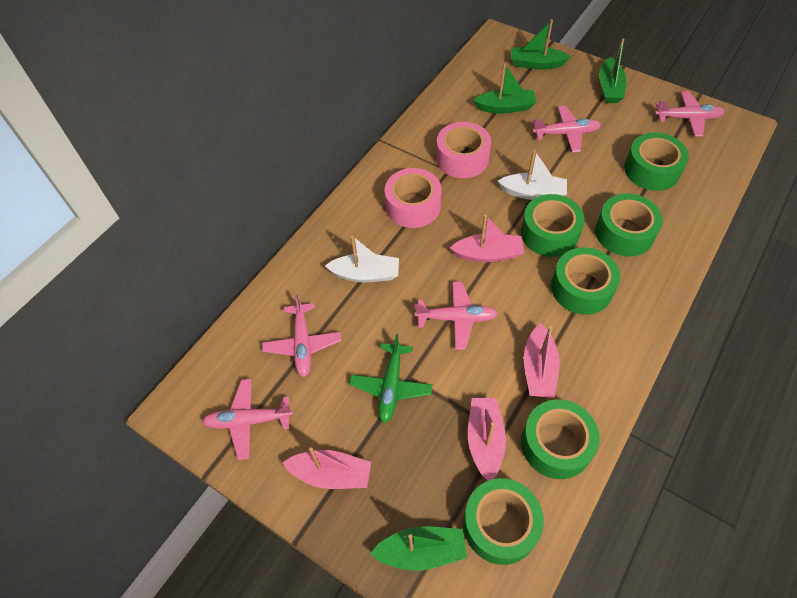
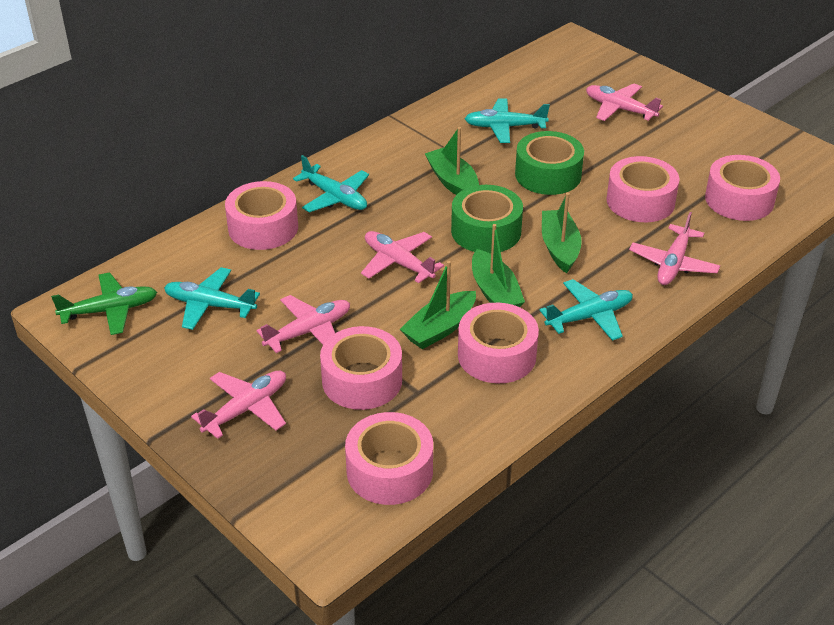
green tape: 6 -> 2
pink boat: 4 -> 0
pink tape: 2 -> 6
turquoise plane: 0 -> 4
white boat: 2 -> 0

